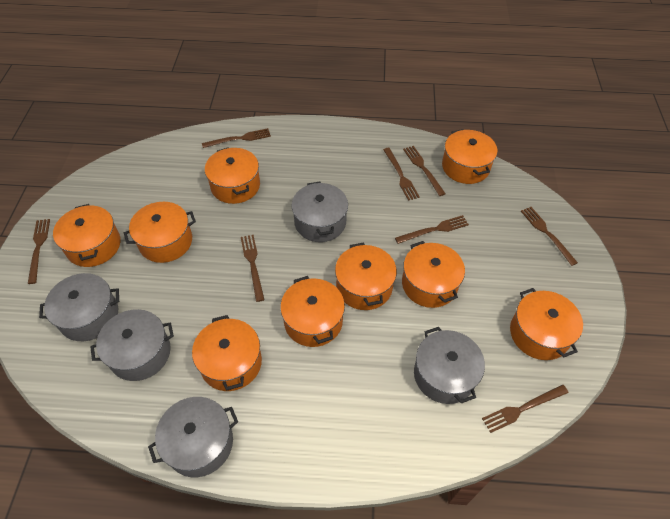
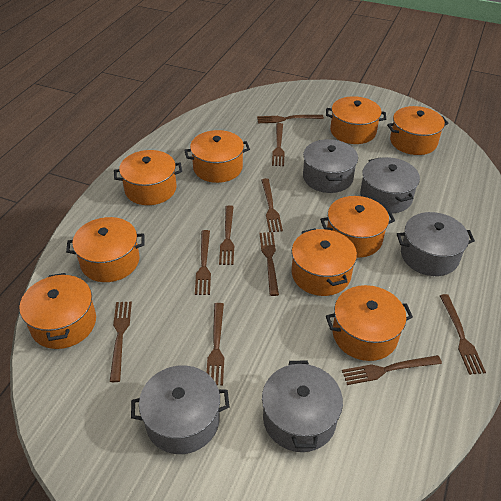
brown fork: 8 -> 10

